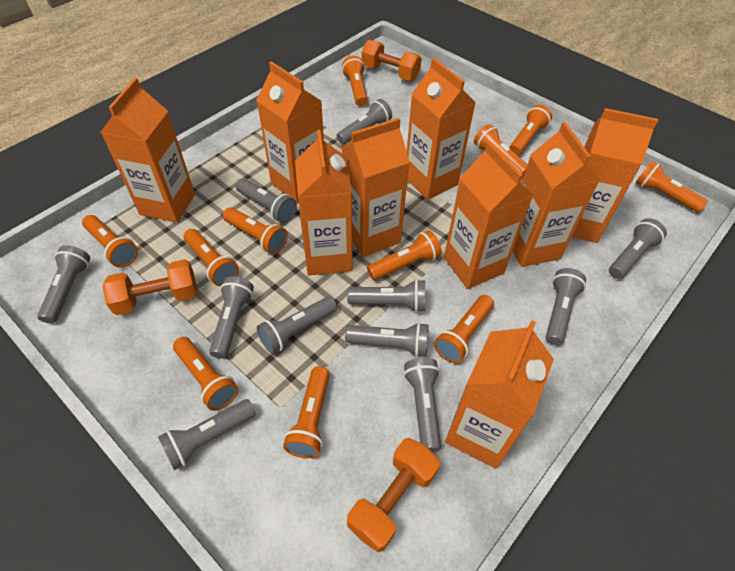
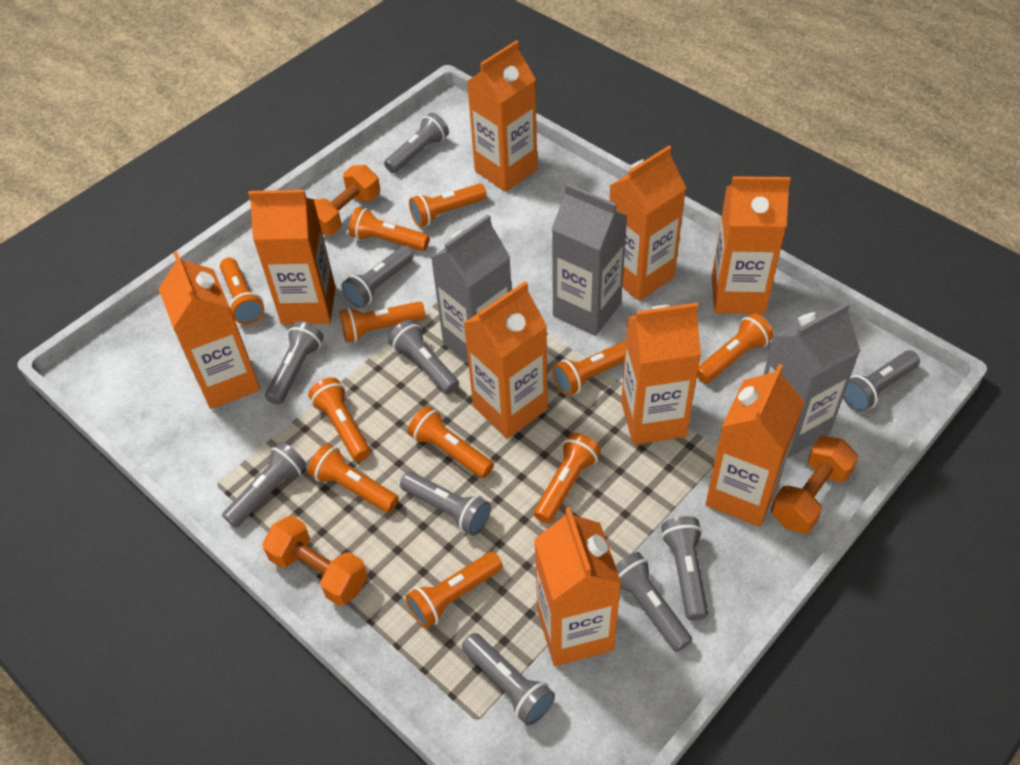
grey carton: 0 -> 3
grey flashlight: 11 -> 10

